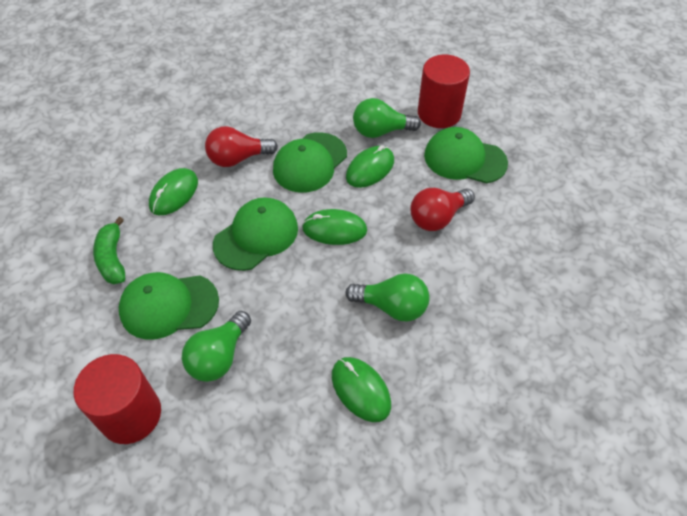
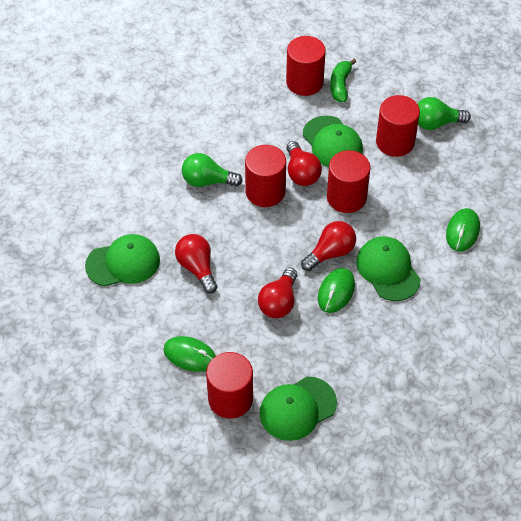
green light bulb: 3 -> 2
green mouse: 4 -> 3
red cylinder: 2 -> 5
red light bulb: 2 -> 4

